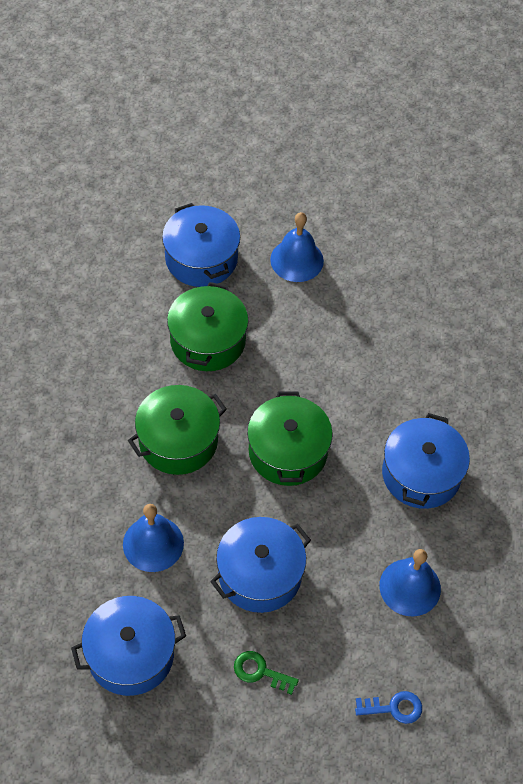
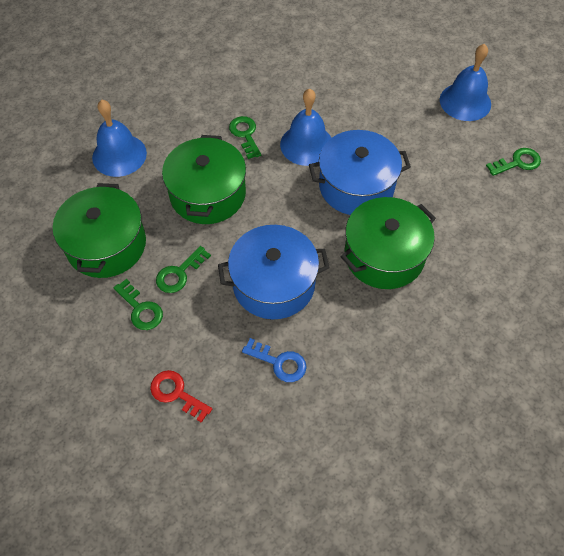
blue pot: 4 -> 2
green key: 1 -> 4
red key: 0 -> 1

